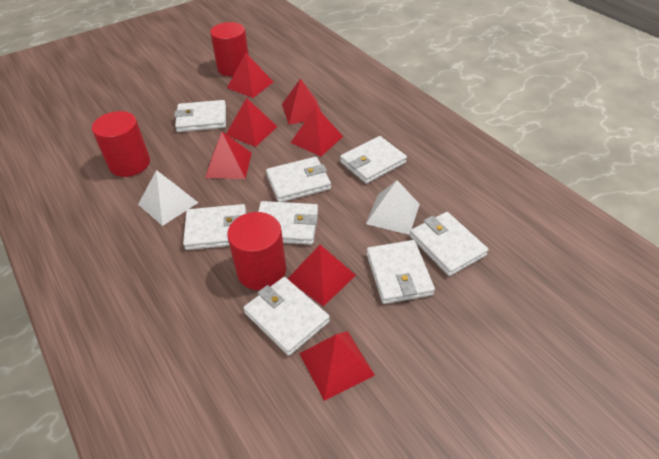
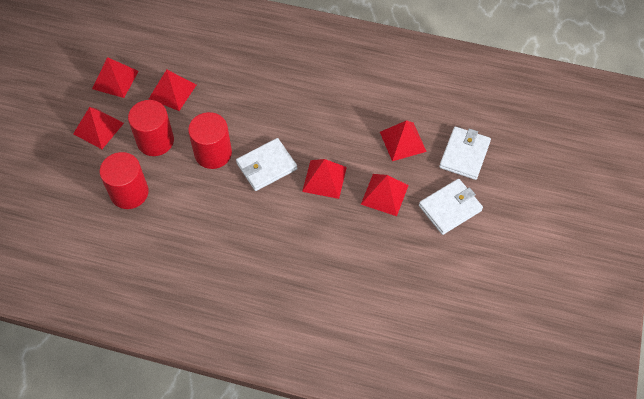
red pyramid: 7 -> 6
white pyramid: 2 -> 0
white wallet: 8 -> 3

